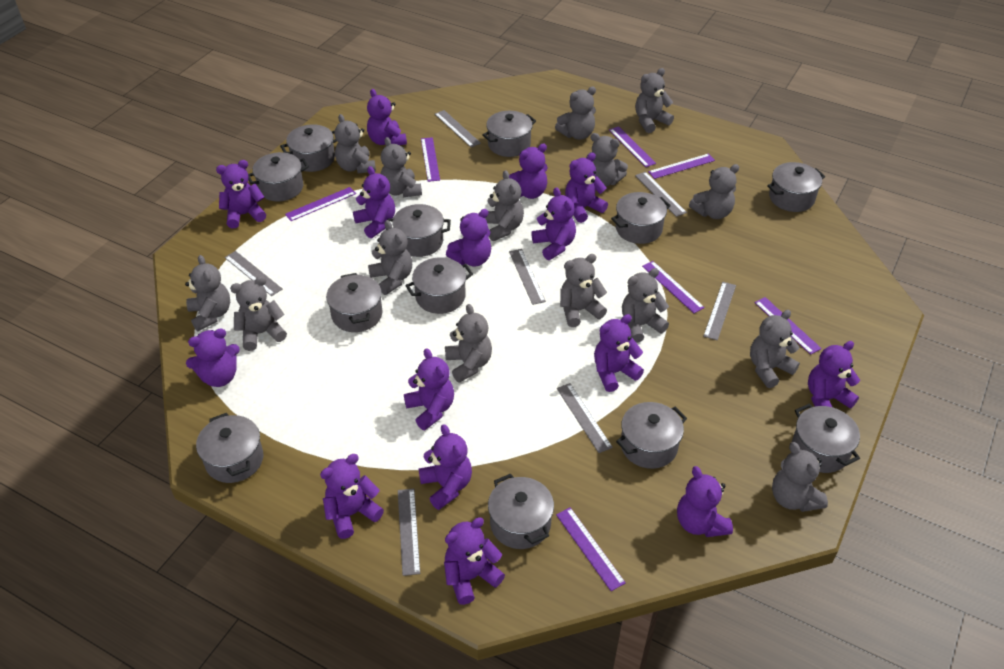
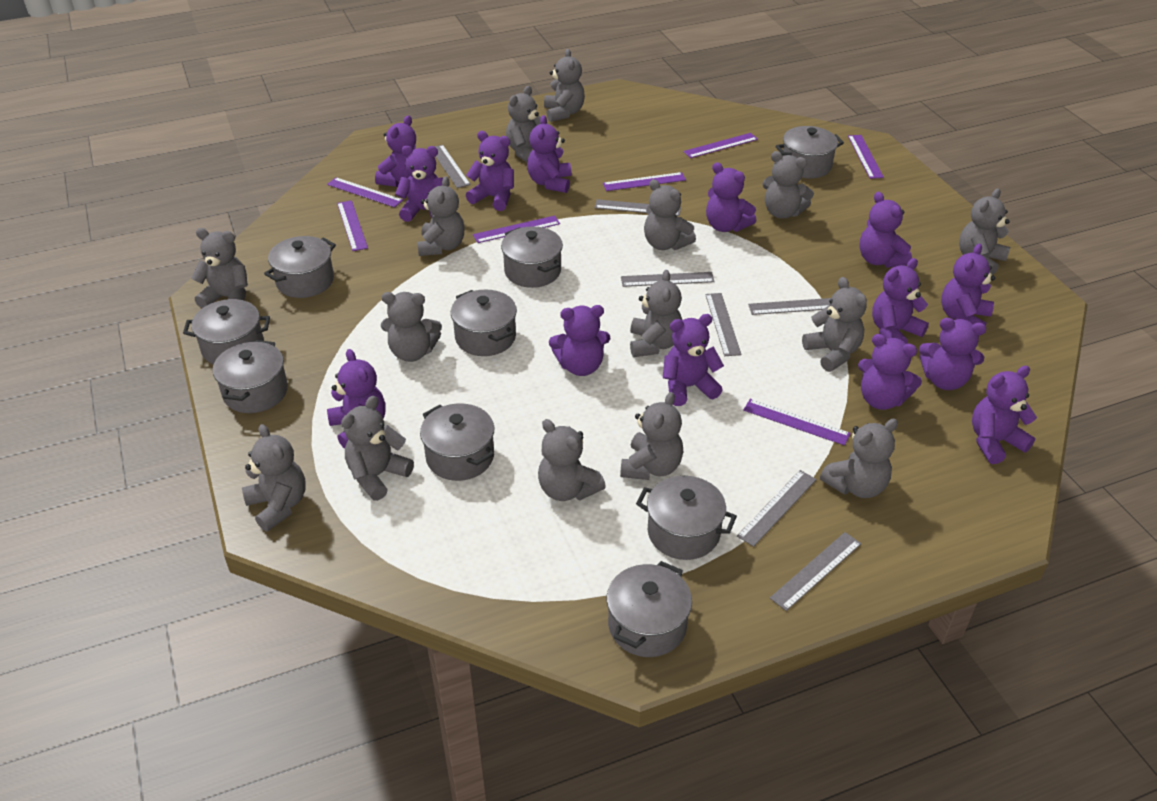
grey pot: 12 -> 9
purple teddy bear: 15 -> 14

